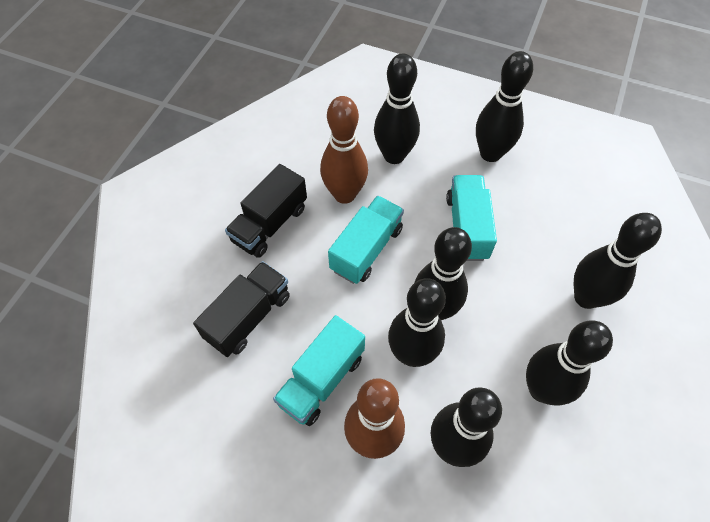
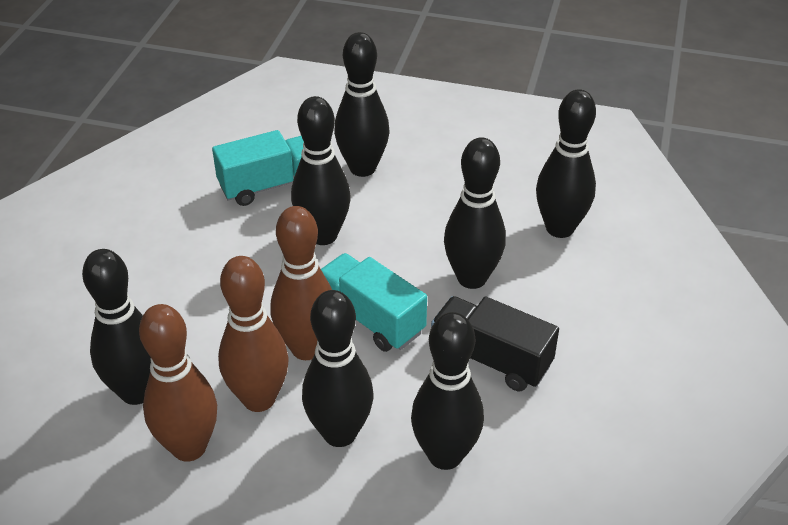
black truck: 2 -> 1
brown bowling pin: 2 -> 3
turquoise truck: 3 -> 2

